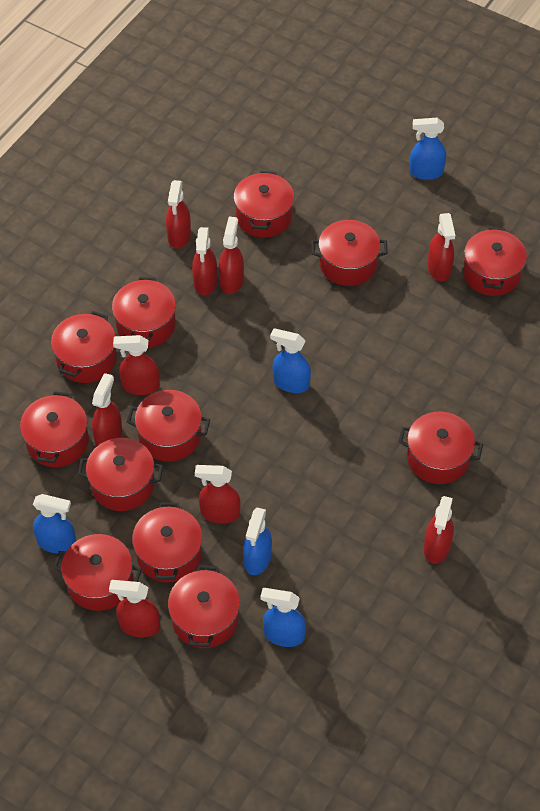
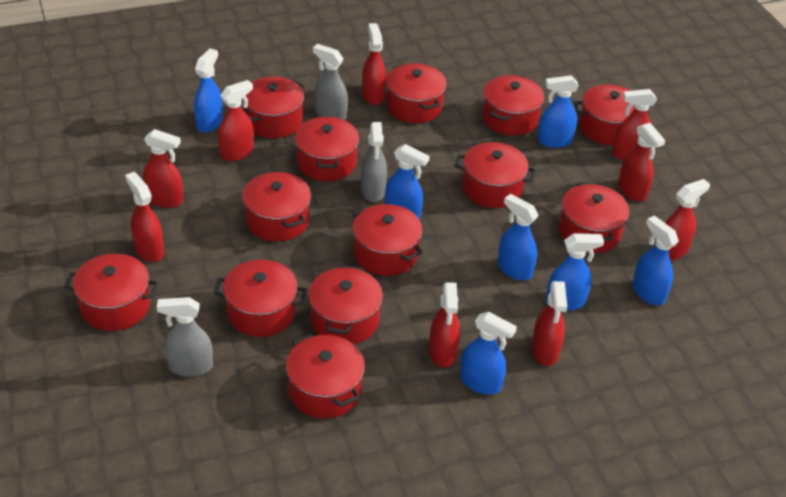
blue spray bottle: 5 -> 7
grey spray bottle: 0 -> 3
red pot: 12 -> 13

